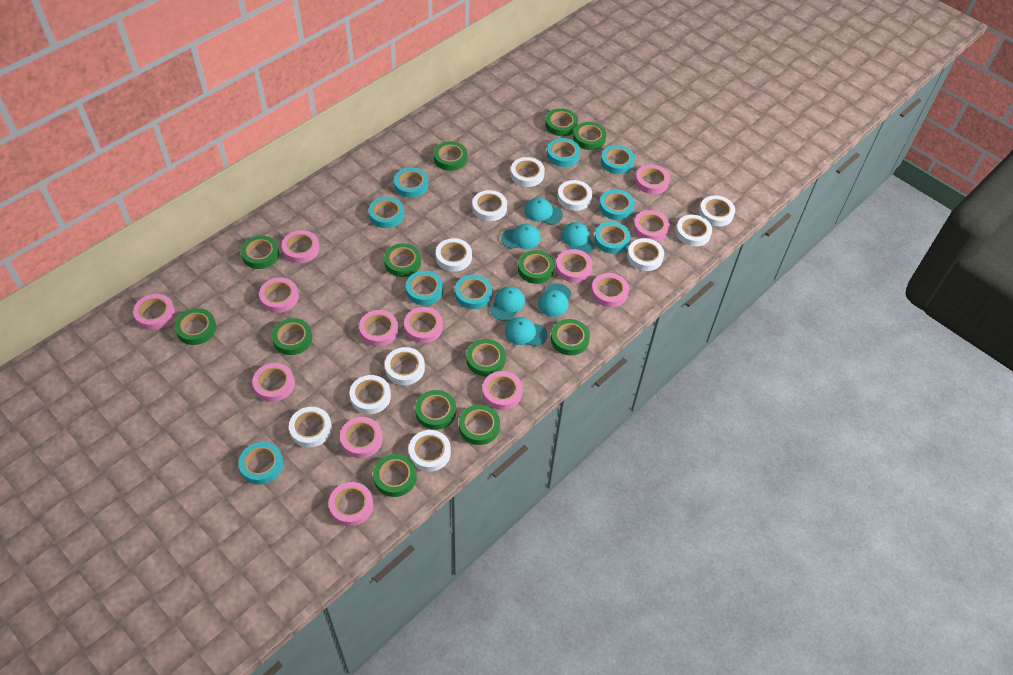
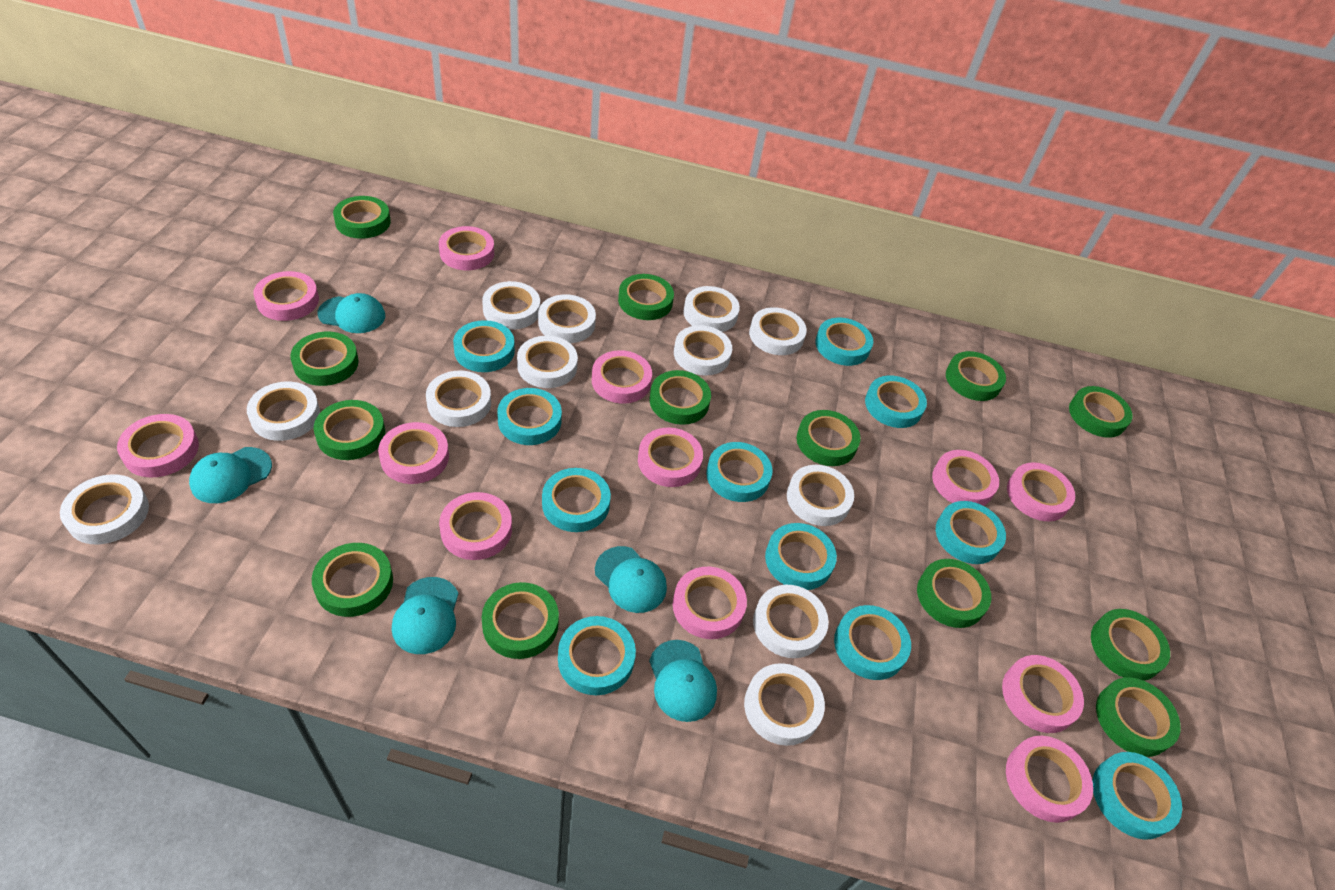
pink tape: 13 -> 12
turquoise cap: 6 -> 5
turquoise tape: 9 -> 11
white tape: 11 -> 12

